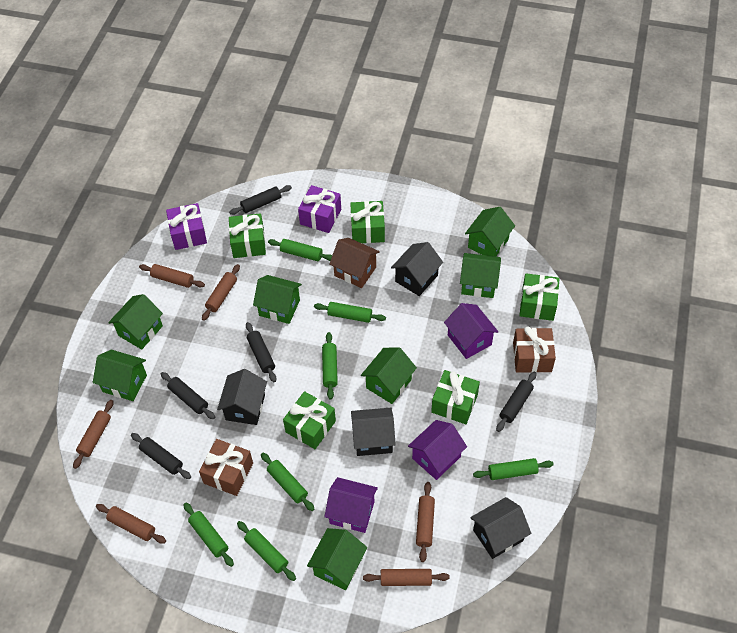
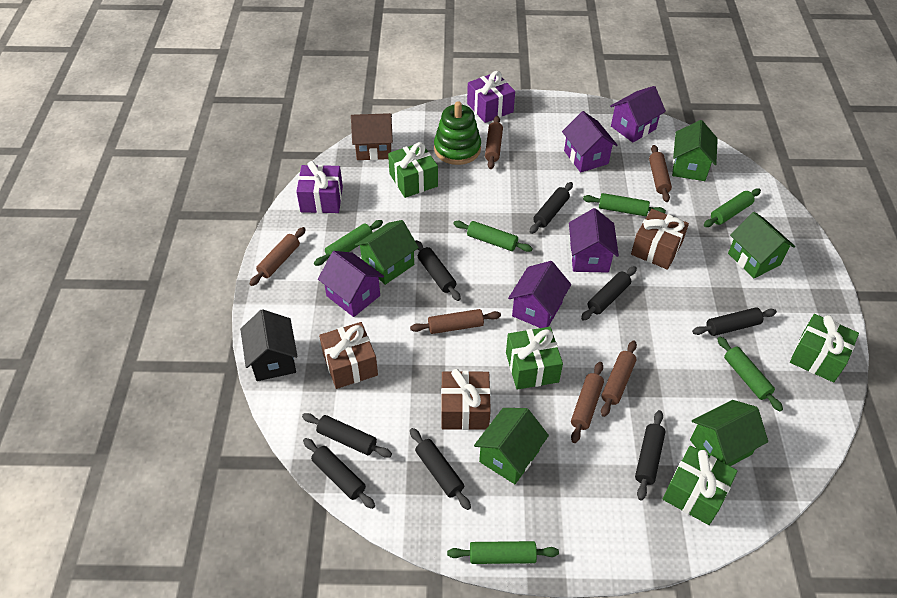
black house: 4 -> 1
black rolling pin: 5 -> 8
brown gift: 2 -> 3
green gift: 5 -> 4
green house: 7 -> 5
green rolling pin: 7 -> 6
green stacking toy: 0 -> 1
purple house: 3 -> 5

